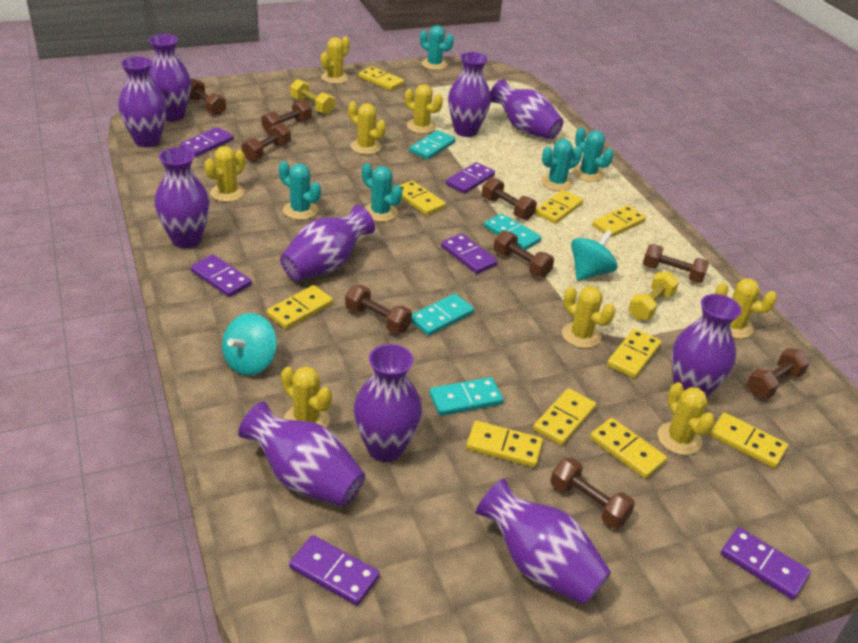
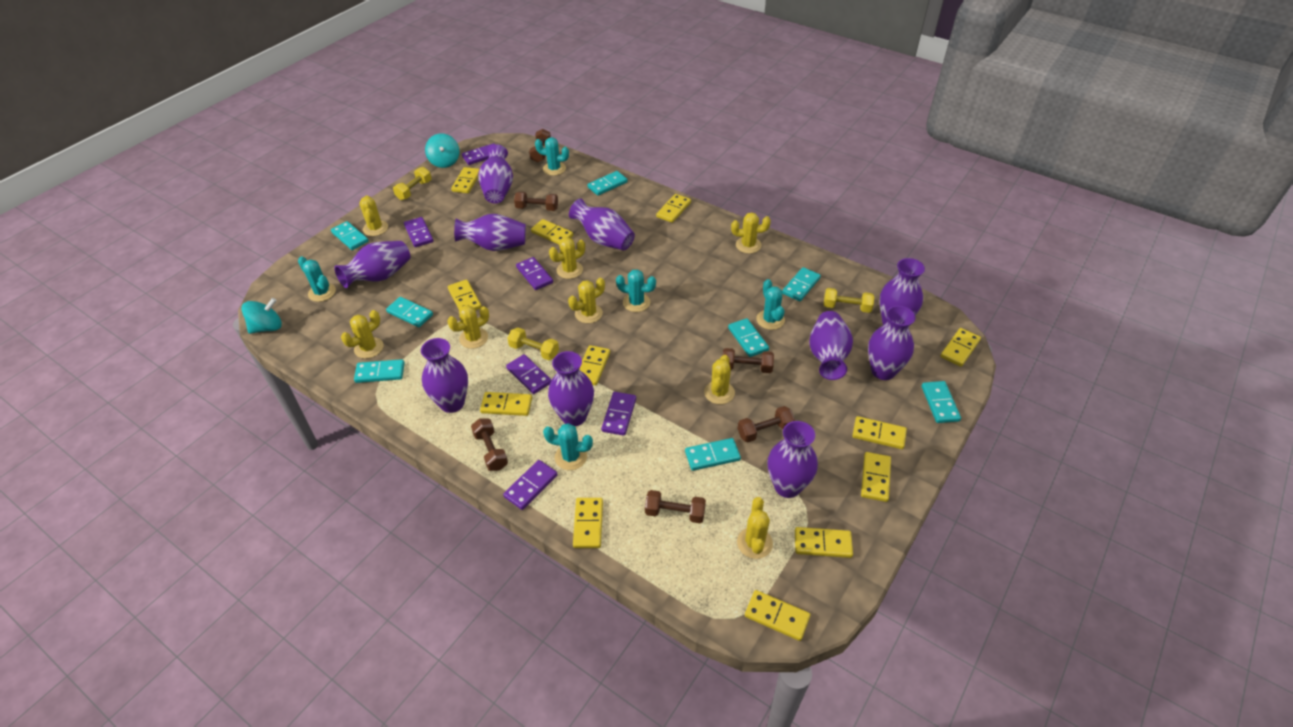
brown dumbbell: 9 -> 6
turquoise domino: 4 -> 8
yellow domino: 10 -> 12
yellow dumbbell: 2 -> 3

